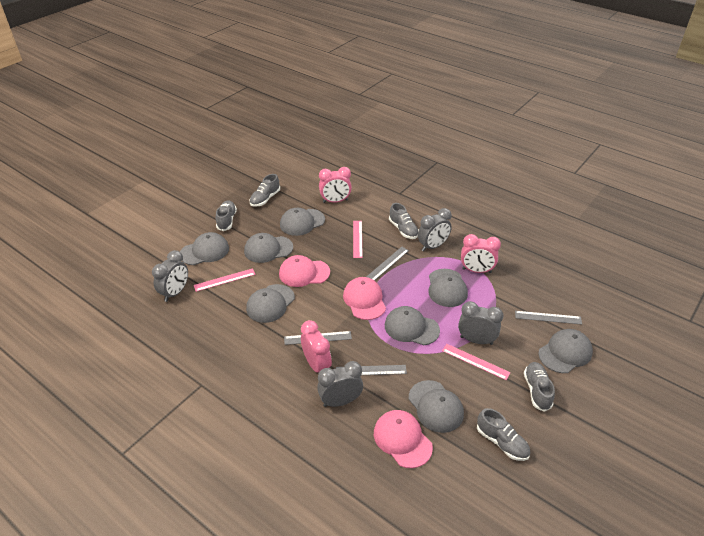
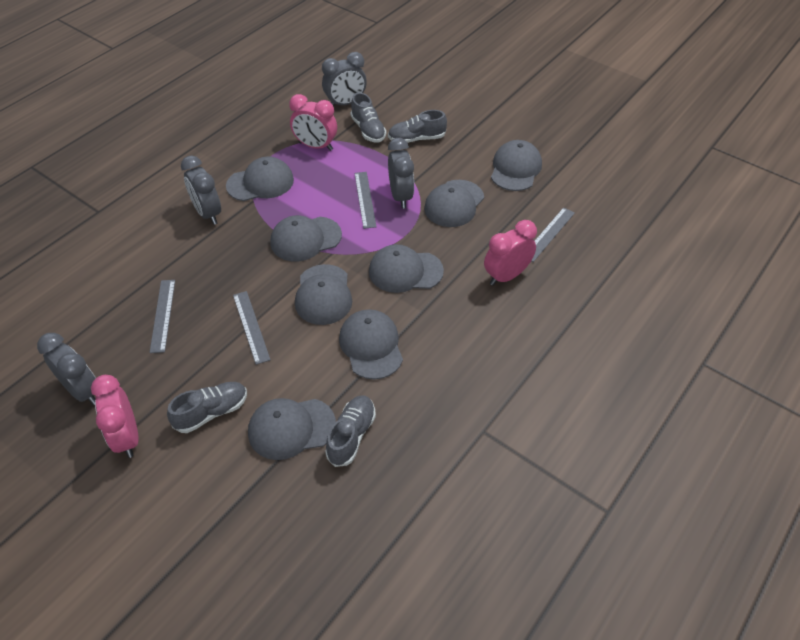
grey shoe: 5 -> 4
pink cap: 3 -> 0
pink ruler: 3 -> 0

